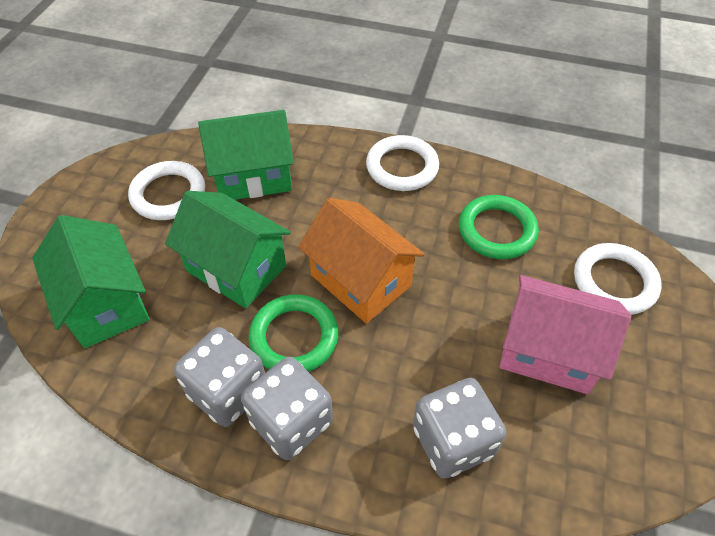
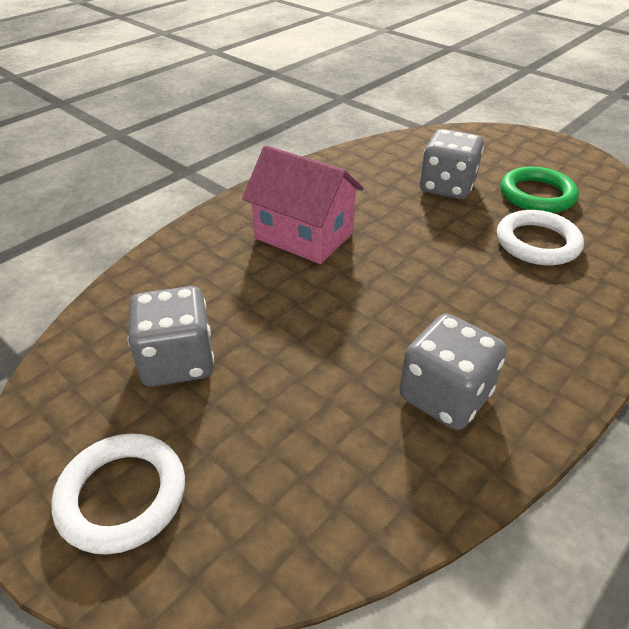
green house: 3 -> 0
green ring: 2 -> 1
orange house: 1 -> 0
white ring: 3 -> 2

